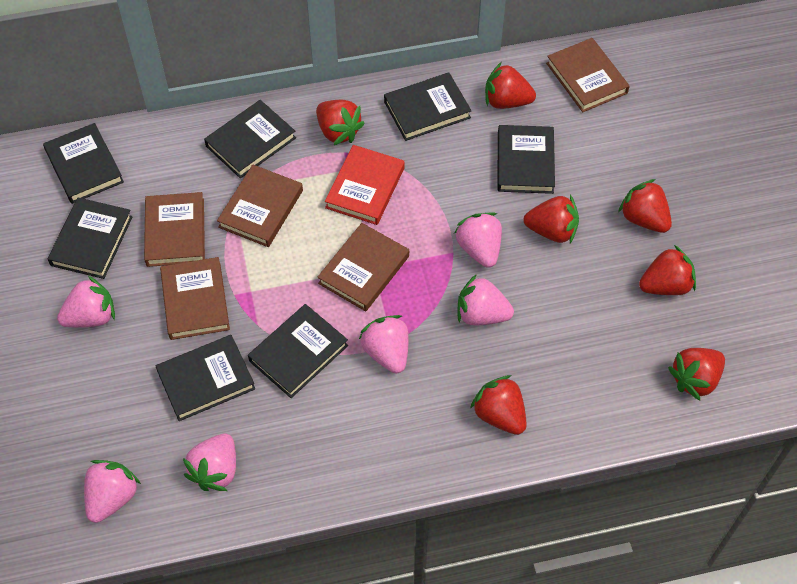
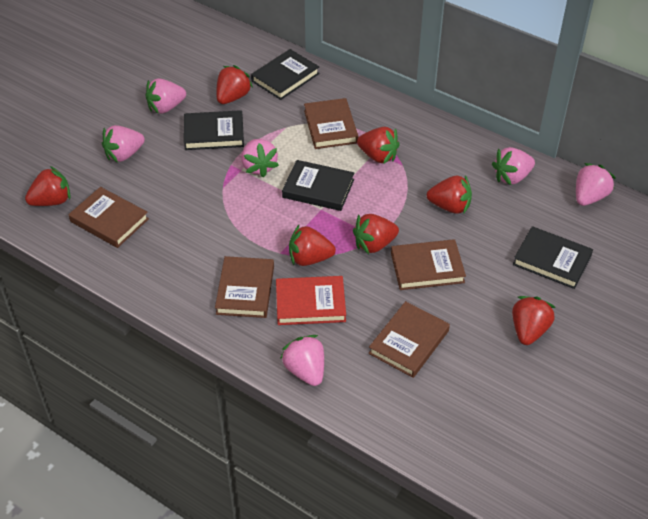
black book: 7 -> 4

